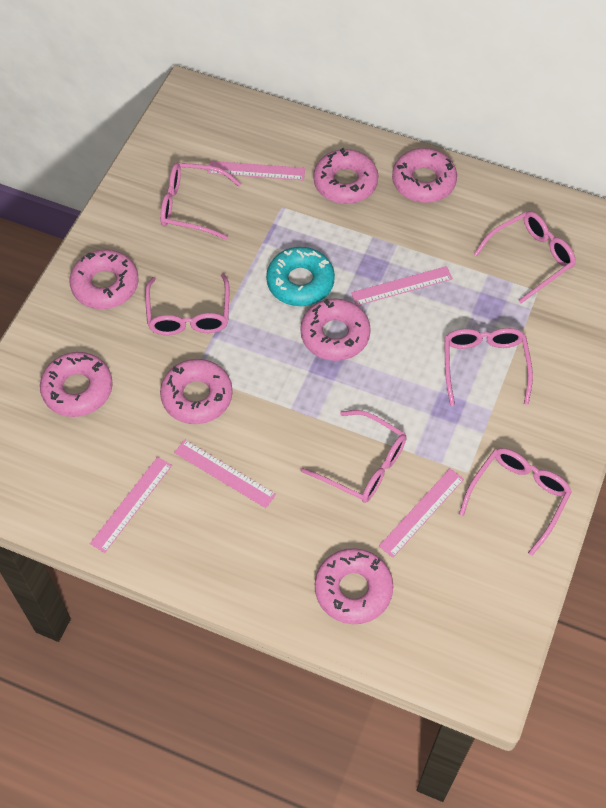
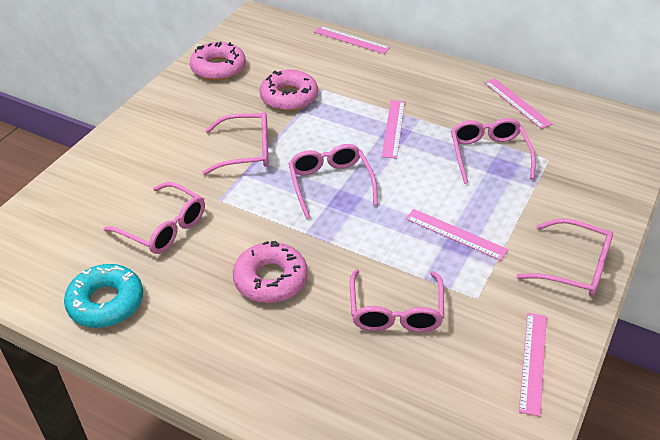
pink donut: 7 -> 3

